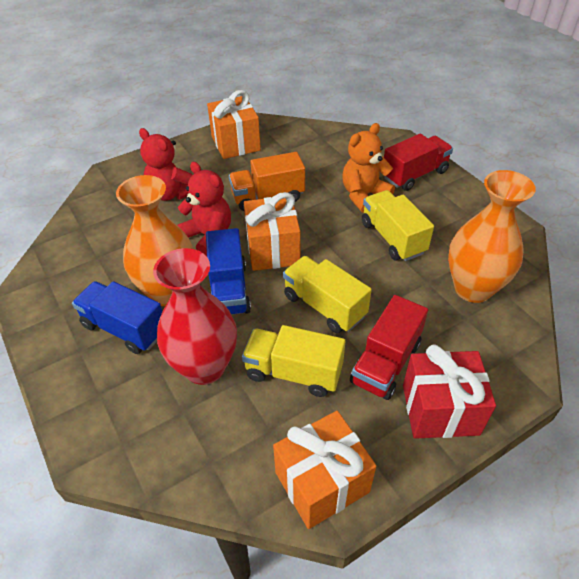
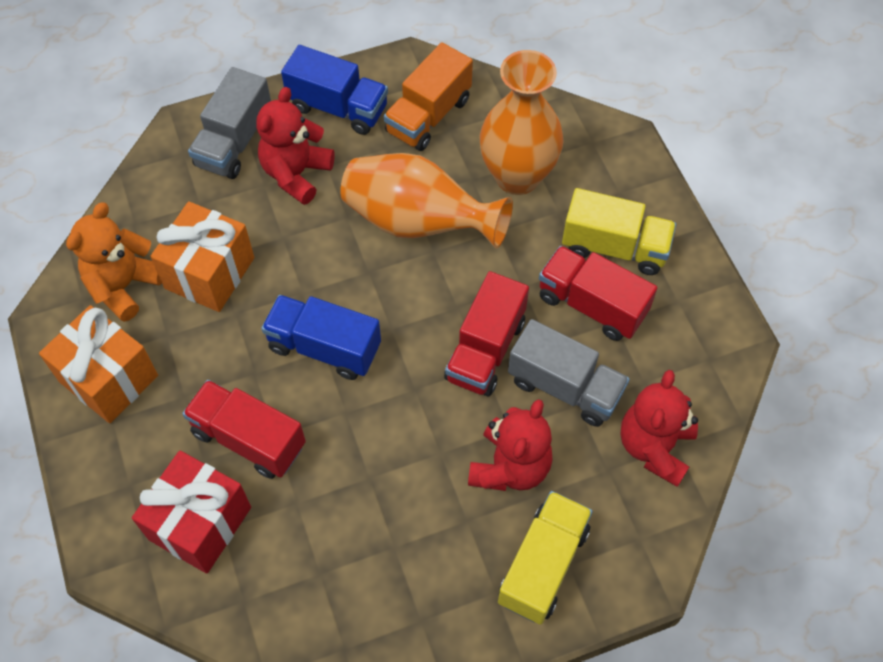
grey truck: 0 -> 2
orange gift: 3 -> 2
red teddy bear: 2 -> 3
red truck: 2 -> 3
red vase: 1 -> 0
yellow truck: 3 -> 2

